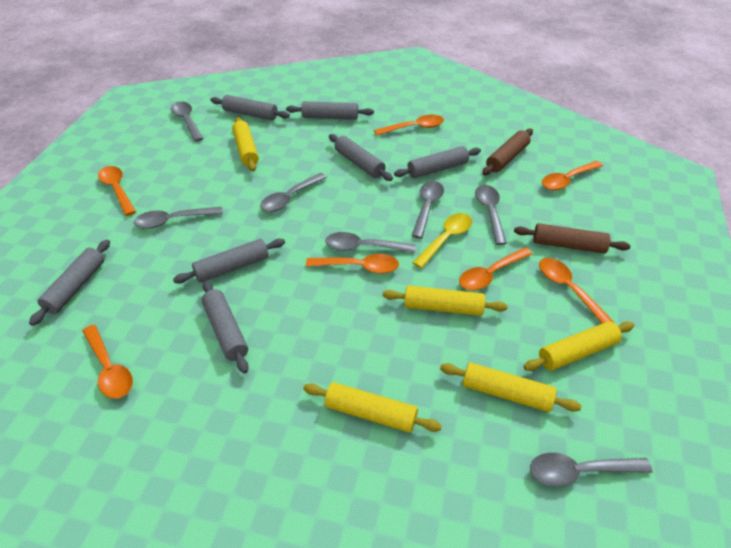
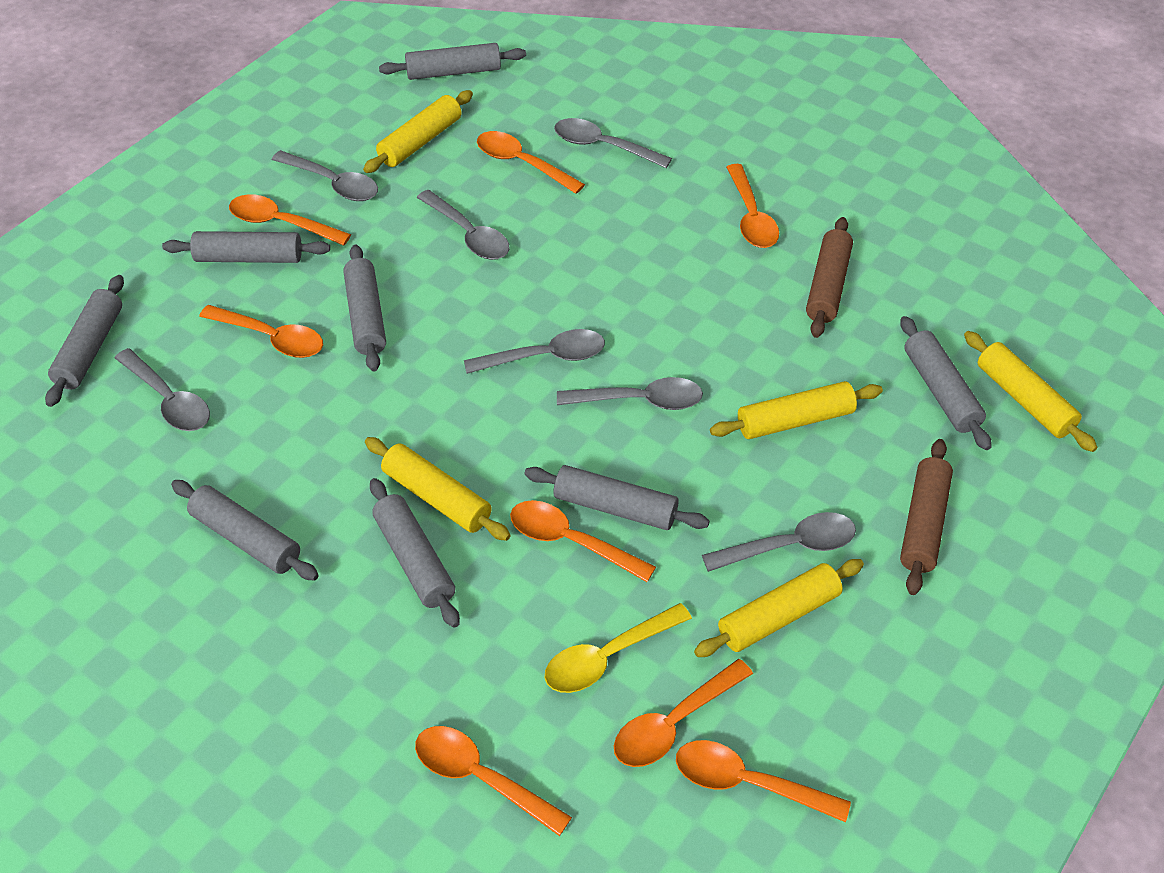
grey rolling pin: 7 -> 8
orange spoon: 7 -> 8

